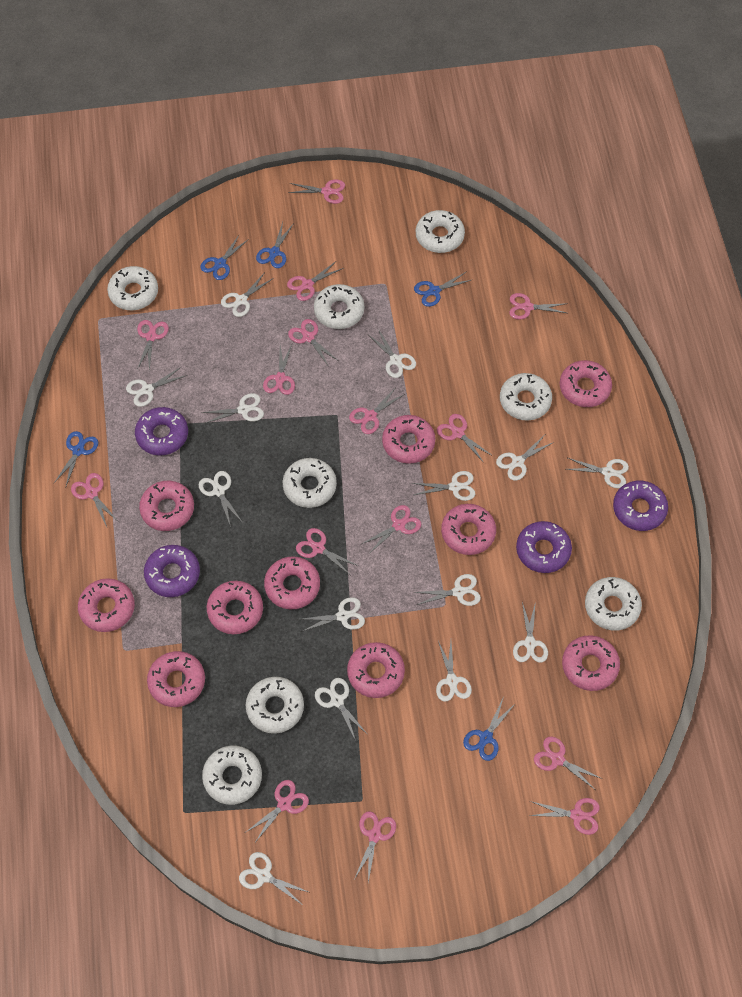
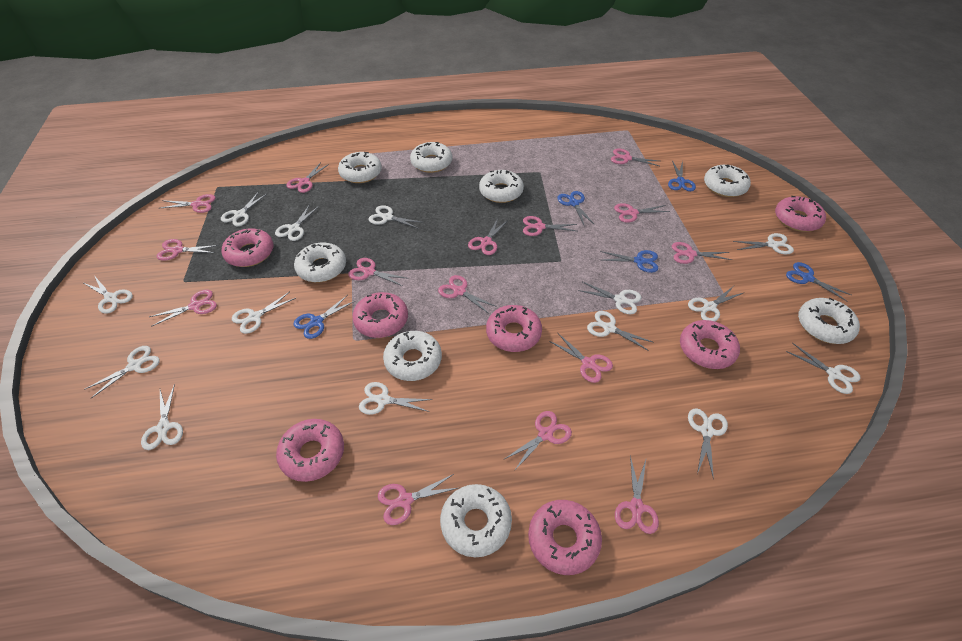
pink donut: 10 -> 7
purple donut: 4 -> 0

